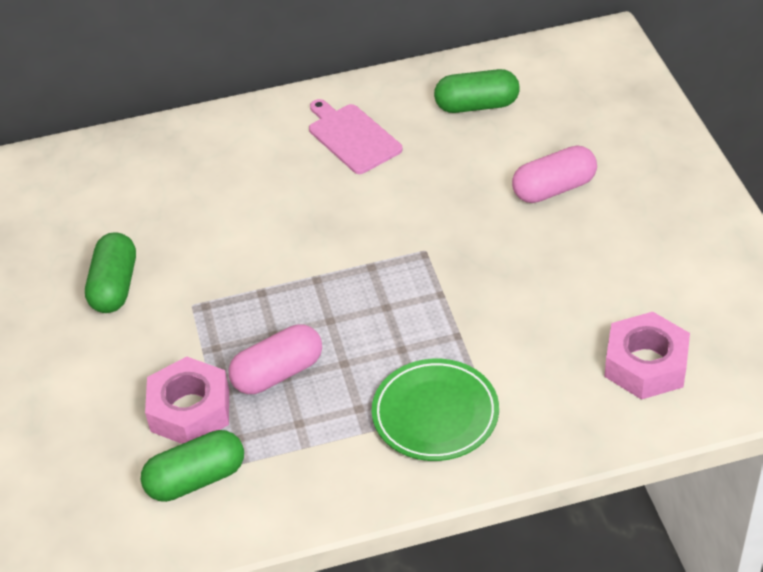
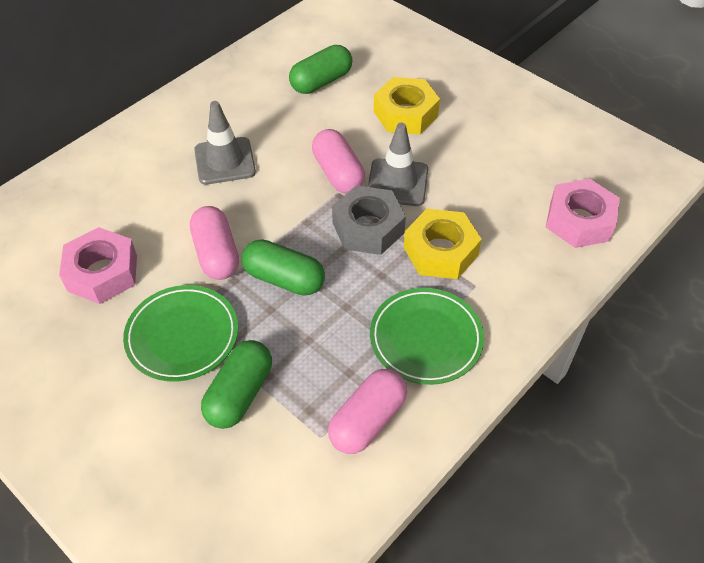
green plate: 1 -> 2
grey nut: 0 -> 1
grey traffic cone: 0 -> 2
pink capsule: 2 -> 3
pink cutting board: 1 -> 0
yellow nut: 0 -> 2

